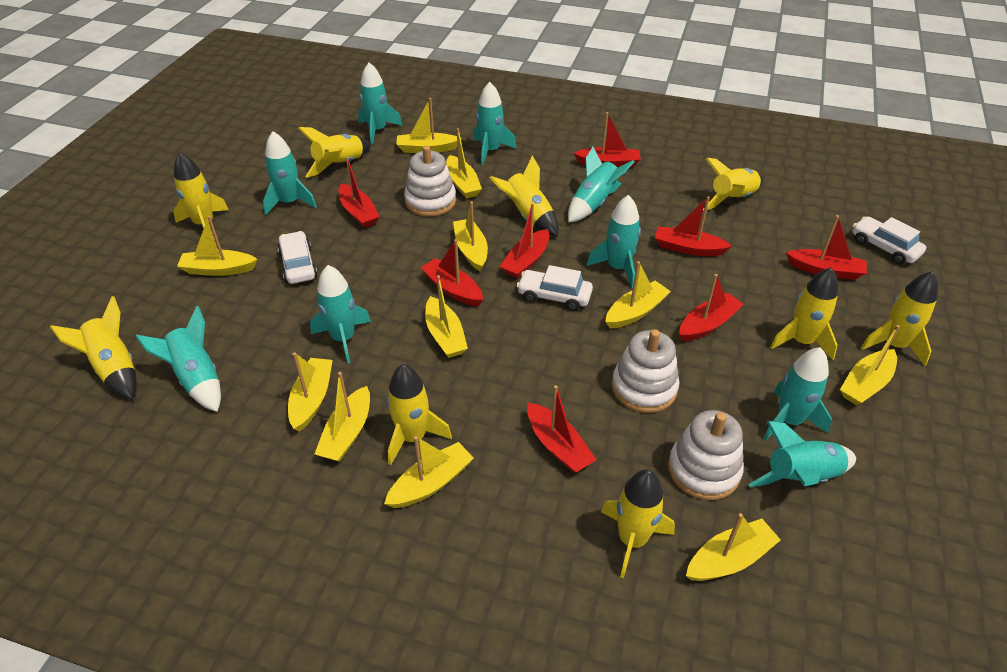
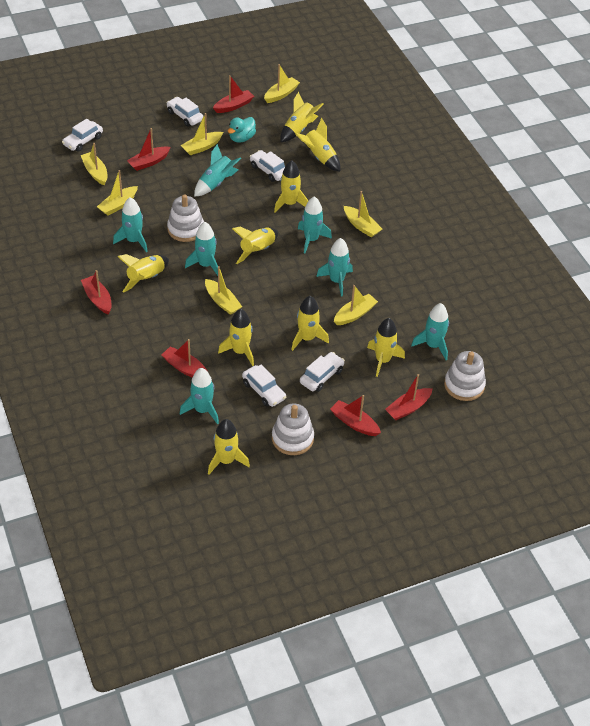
red boat: 8 -> 6
turquoise duck: 0 -> 1
turquoise rocket: 9 -> 7
white car: 3 -> 5
yellow boat: 11 -> 7

